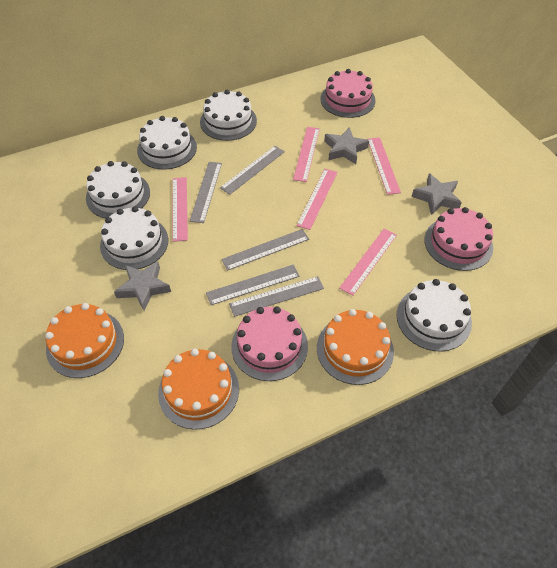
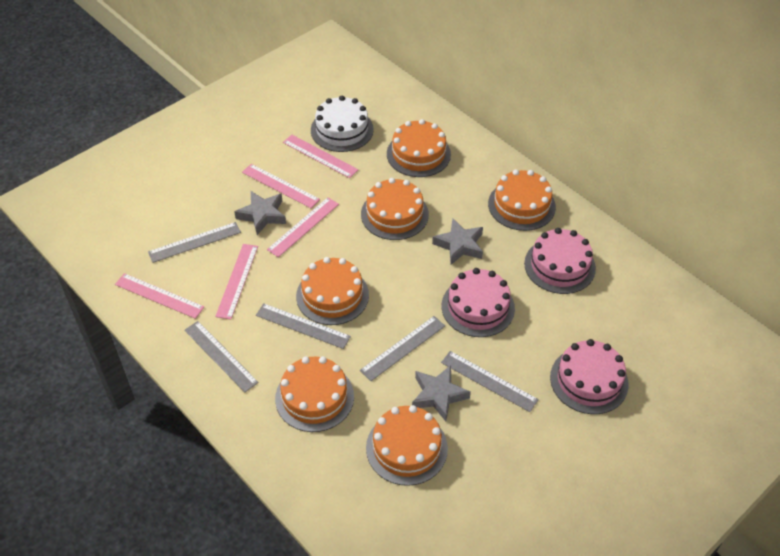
orange cake: 3 -> 6
white cake: 5 -> 1

